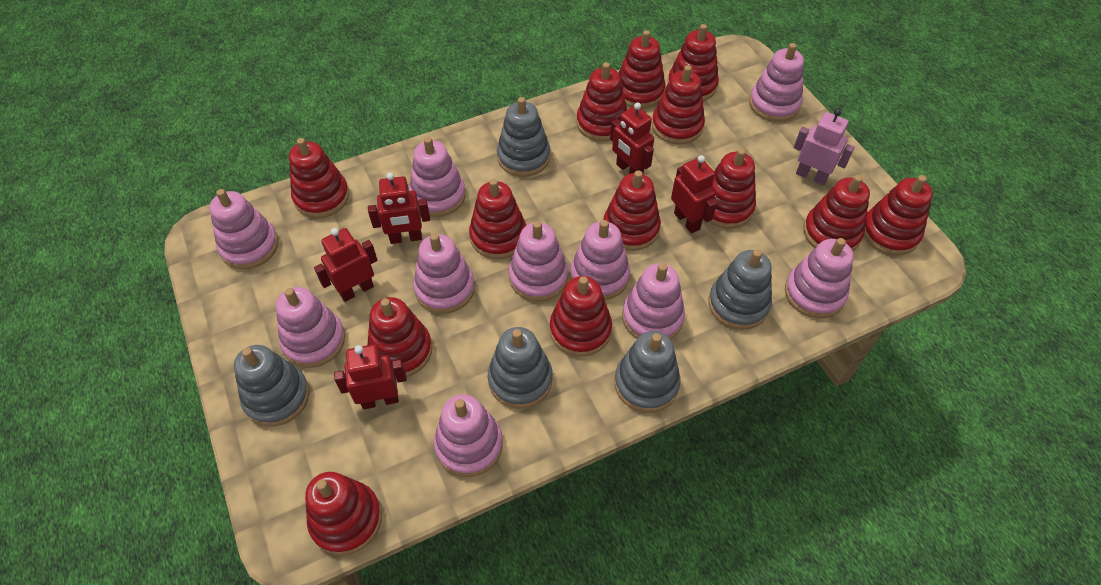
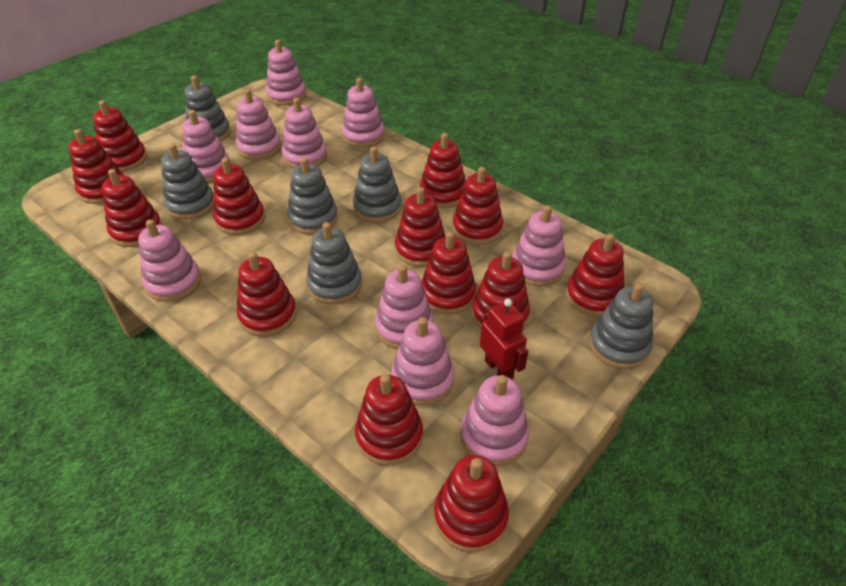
grey stacking toy: 5 -> 6
pink robot: 1 -> 0
red robot: 5 -> 1

